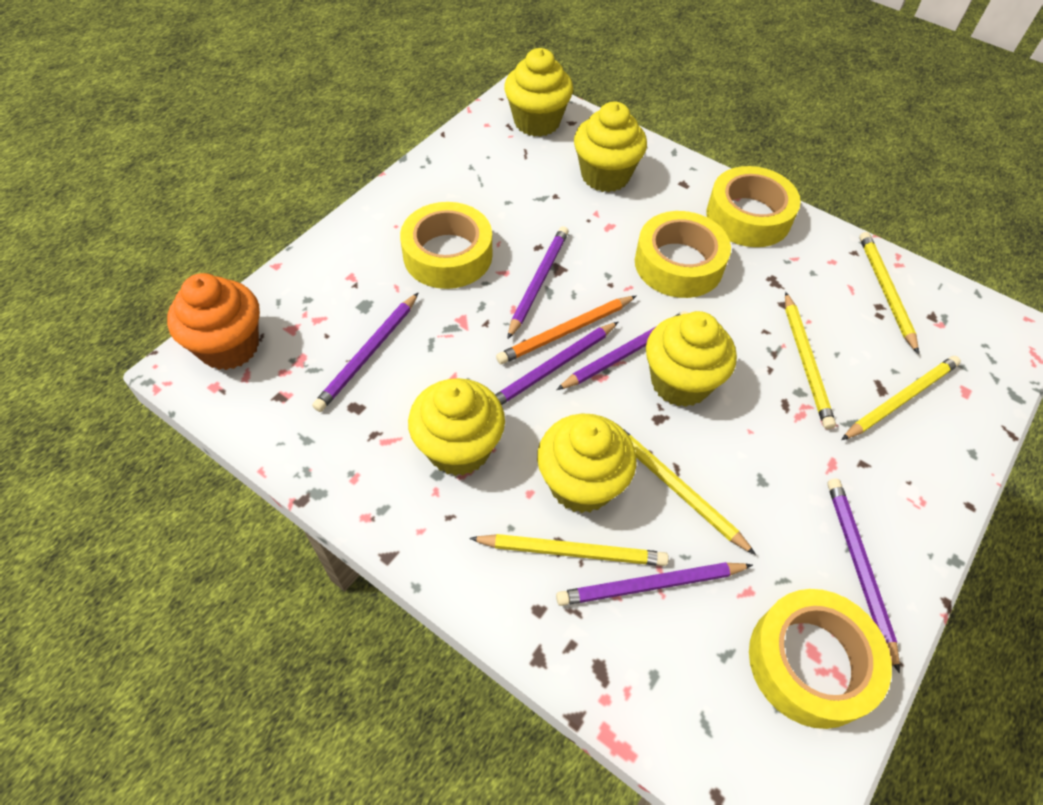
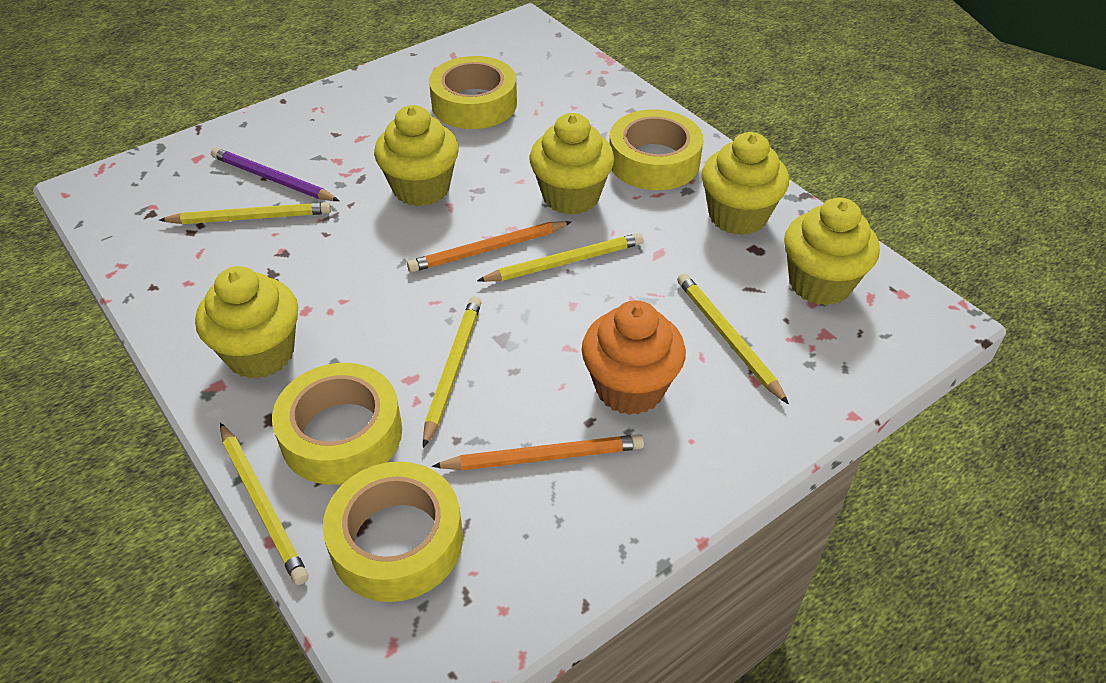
orange pencil: 1 -> 2
purple pencil: 6 -> 1

